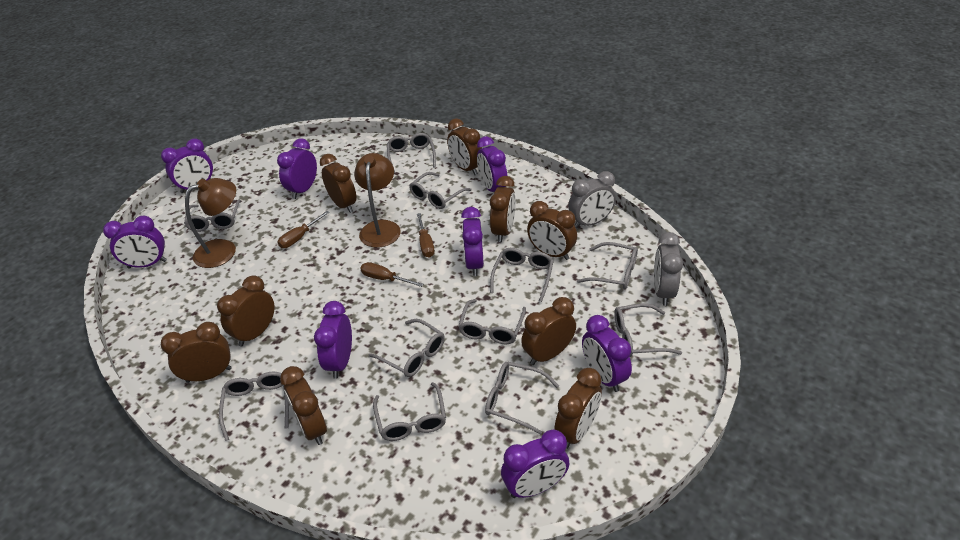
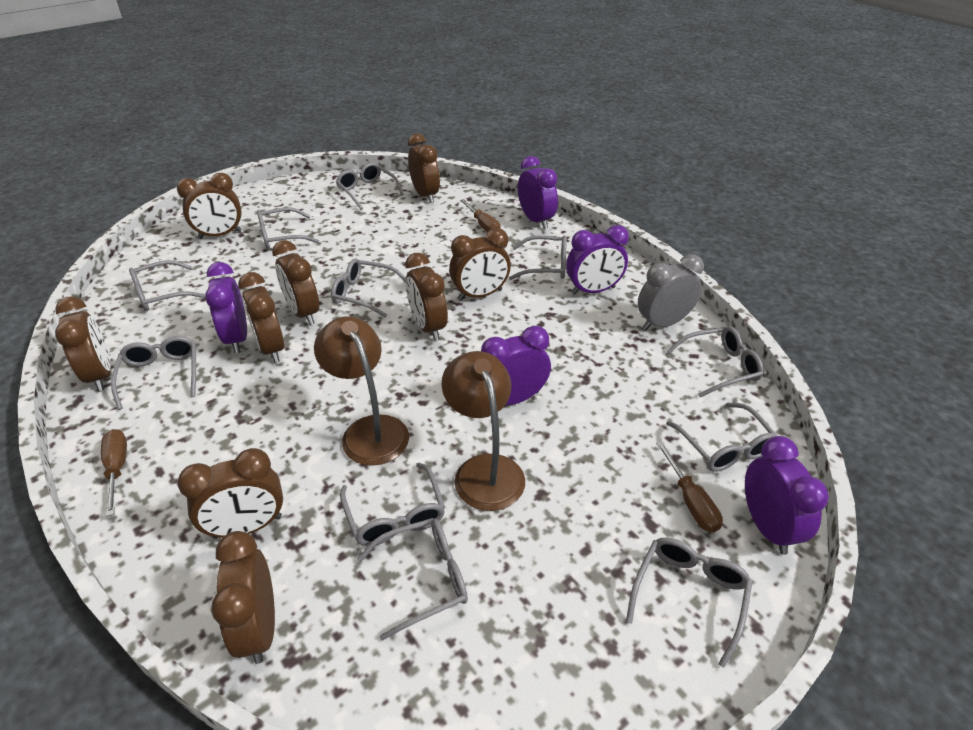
grey clock: 2 -> 1
purple clock: 8 -> 5

